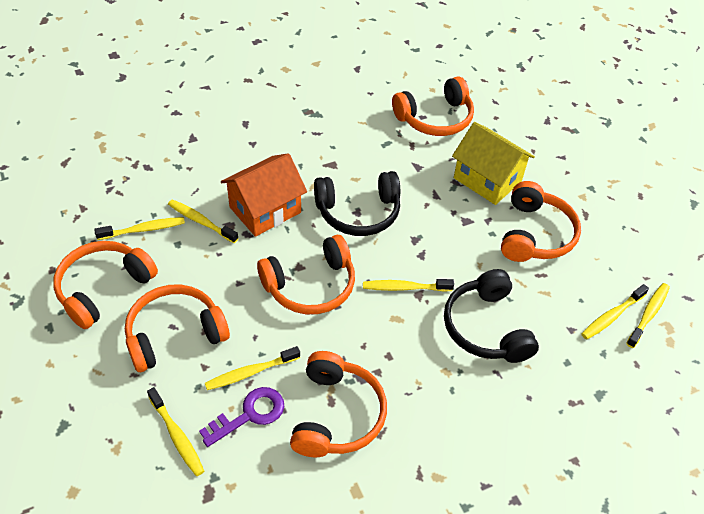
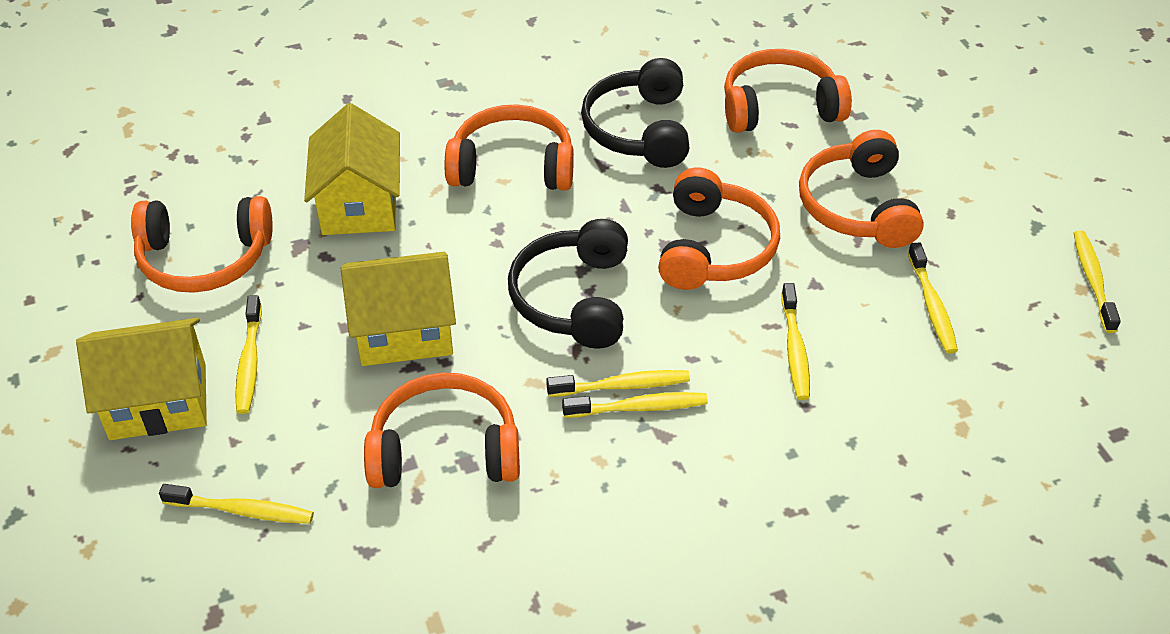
orange house: 1 -> 0
purple key: 1 -> 0
yellow house: 1 -> 3

